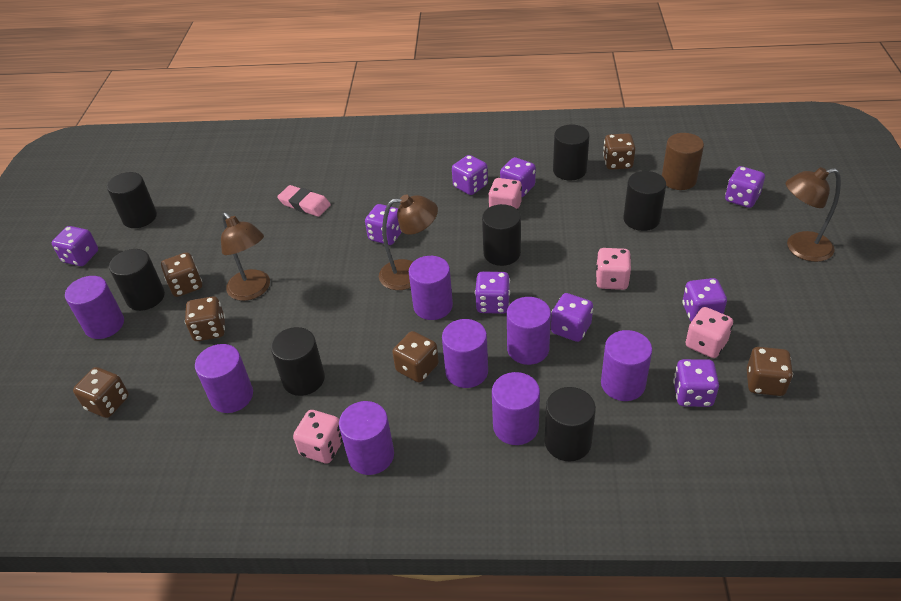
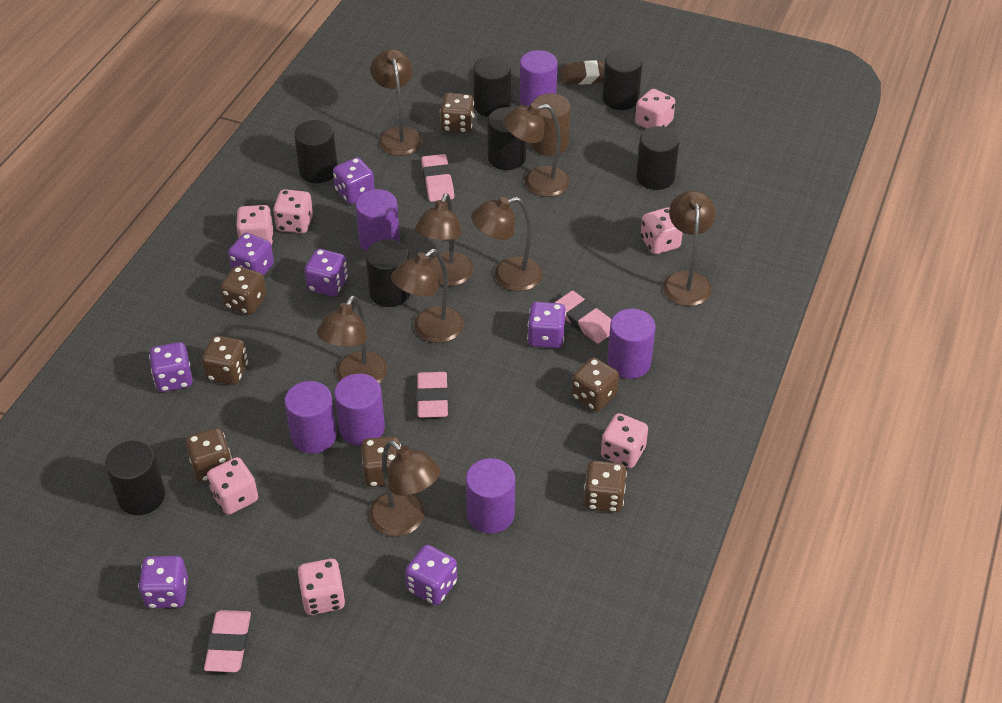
brown dice: 6 -> 7
brown eraser: 0 -> 1
brown lamp: 3 -> 8
pink dice: 4 -> 7
pink eraser: 1 -> 4
purple cylinder: 8 -> 6
purple dice: 9 -> 7

